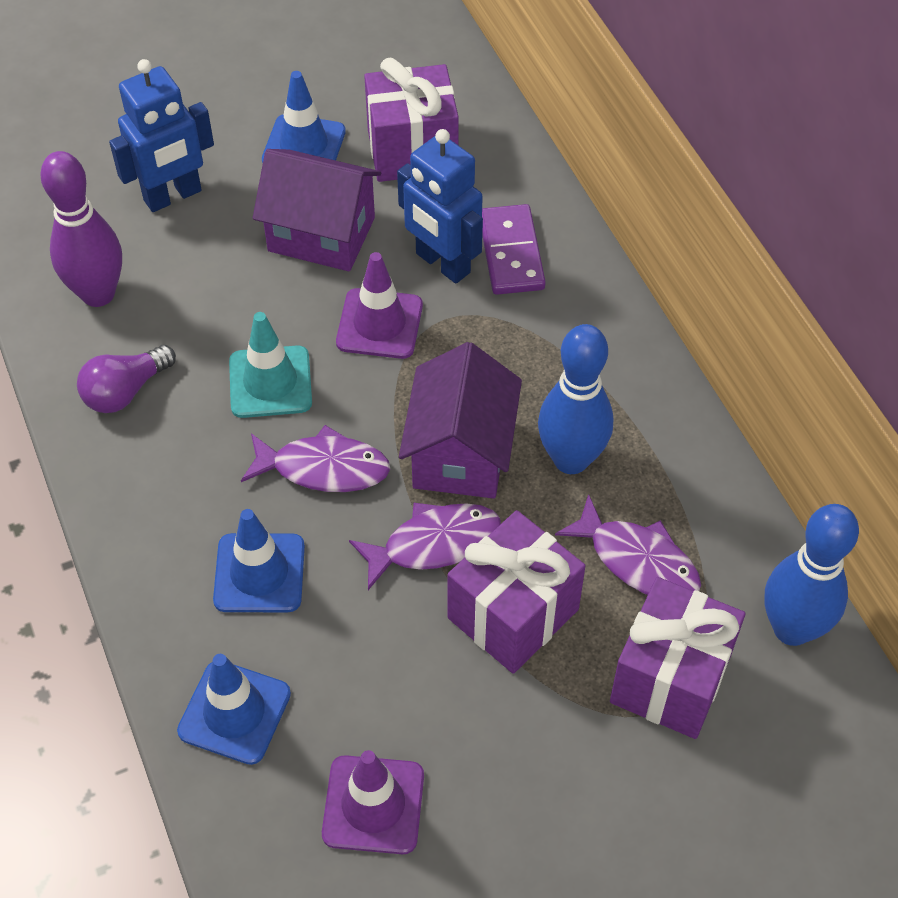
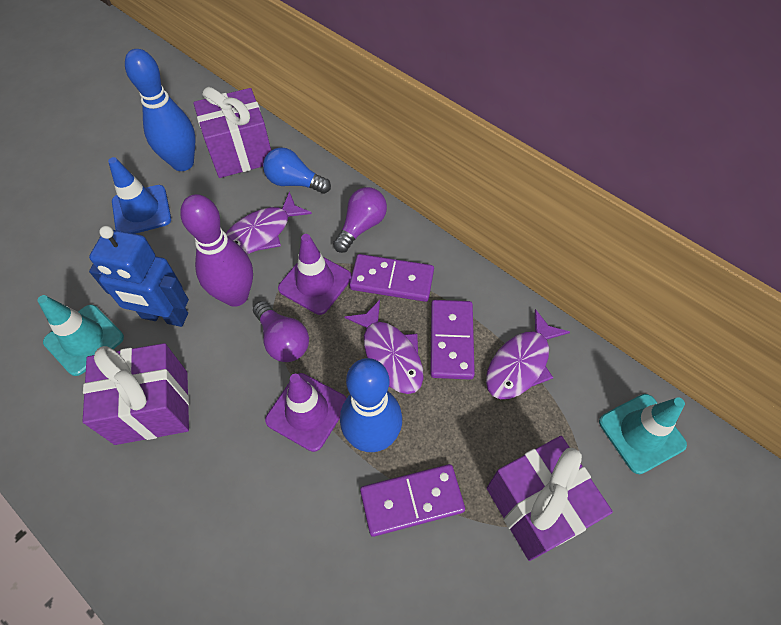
blue light bulb: 0 -> 1
blue robot: 2 -> 1
blue traffic cone: 3 -> 1
purple domino: 1 -> 3
purple house: 2 -> 0
purple light bulb: 1 -> 2
turquoise traffic cone: 1 -> 2

